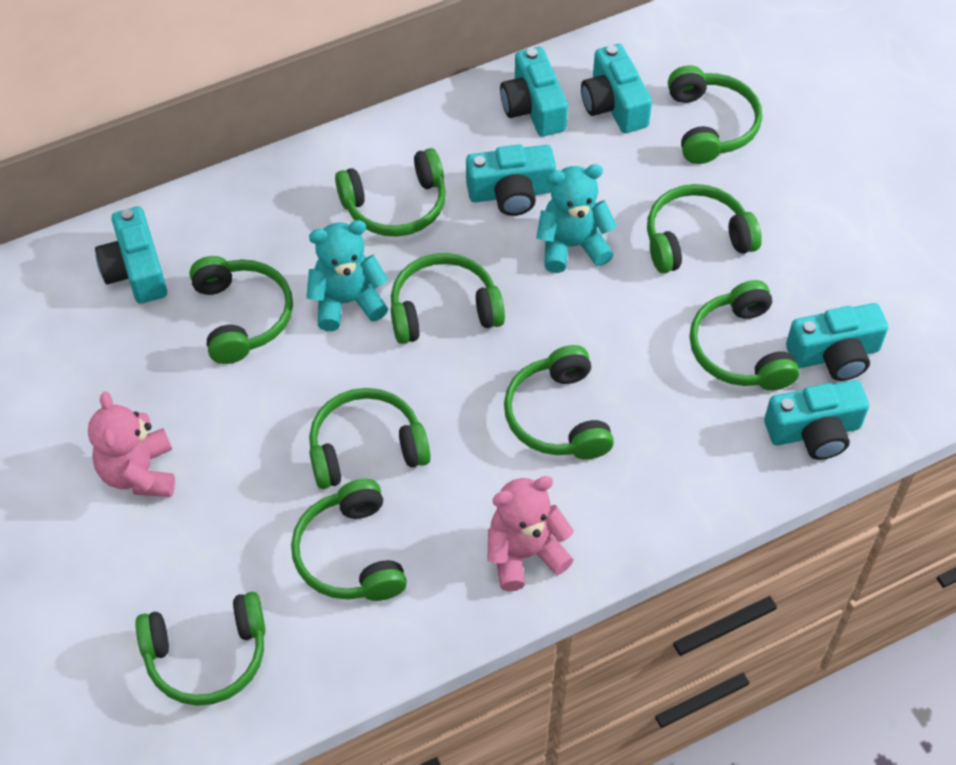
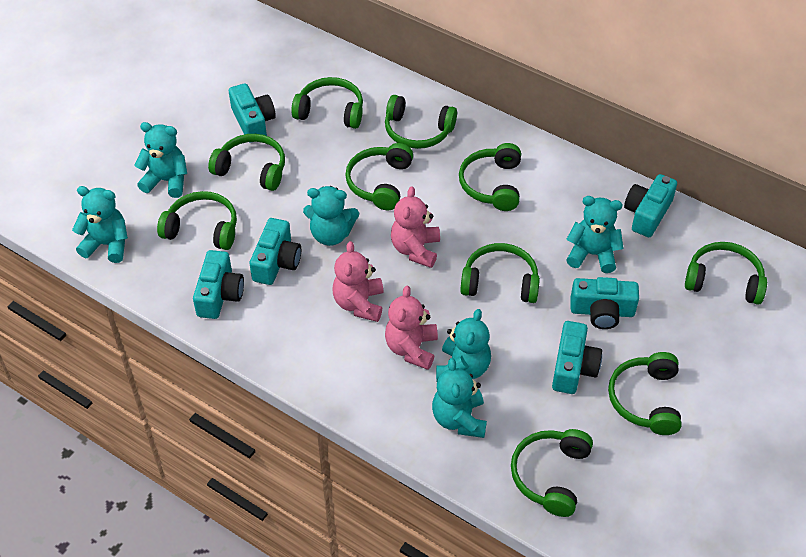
pink teddy bear: 2 -> 3
turquoise teddy bear: 2 -> 6

